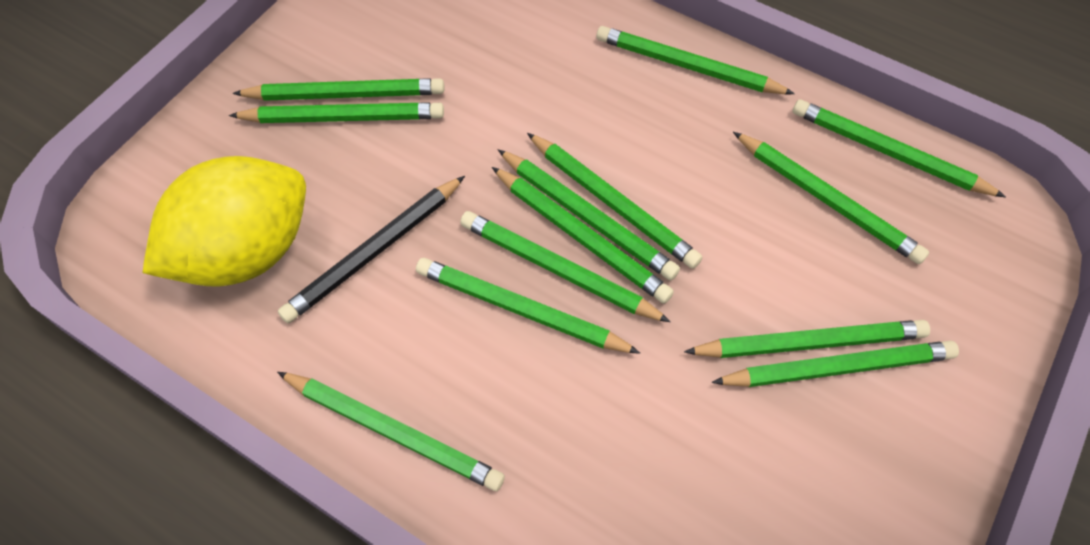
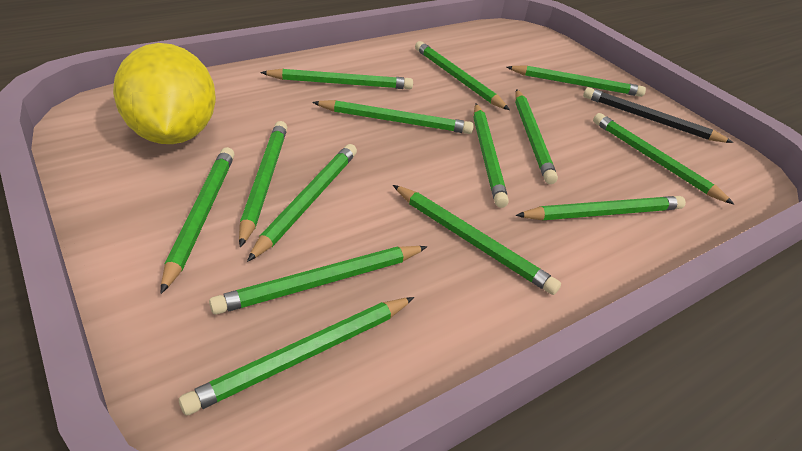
green pencil: 13 -> 14

